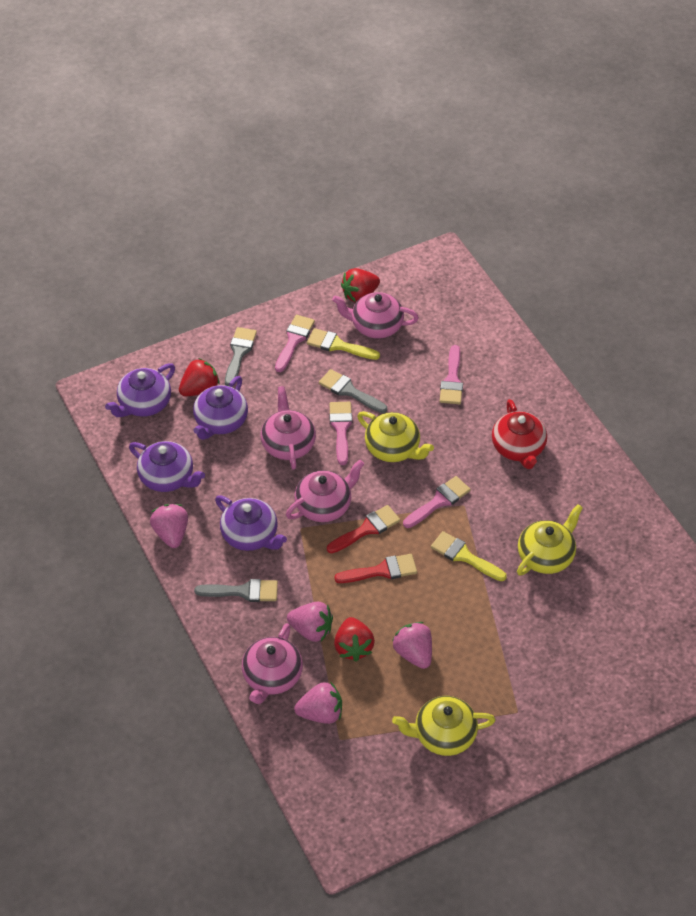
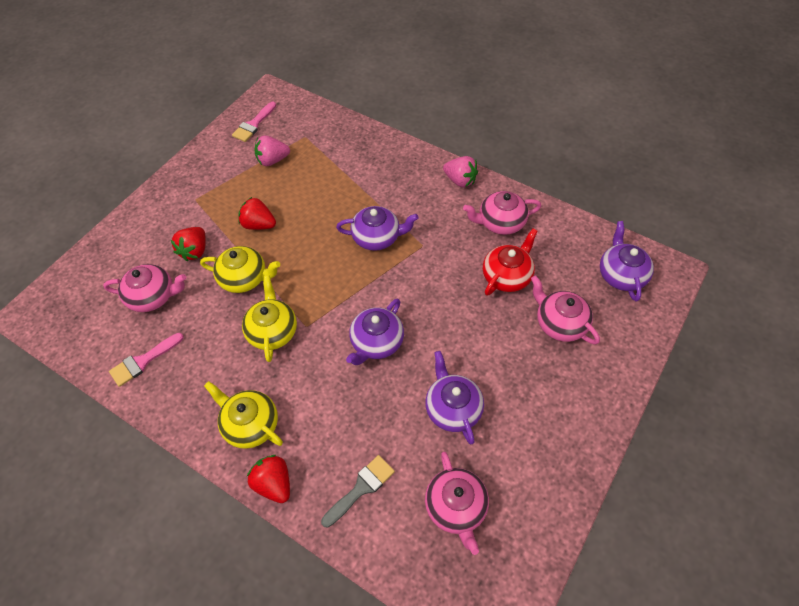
grey brush: 3 -> 1
pink brush: 4 -> 2
pink strawberry: 4 -> 2
red brush: 2 -> 0
yellow brush: 2 -> 0

